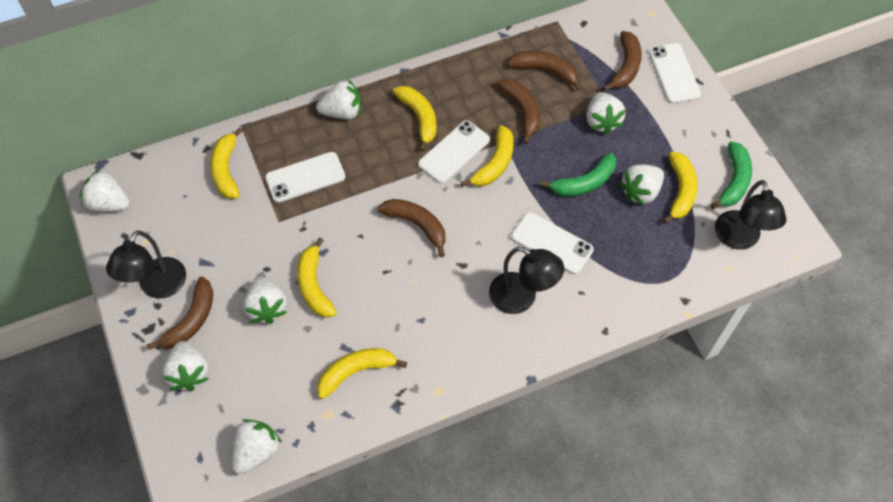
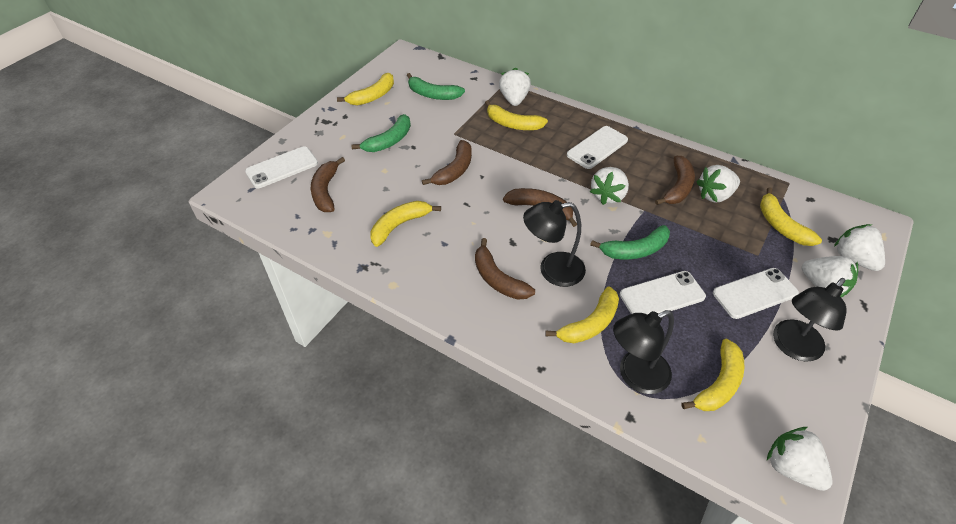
green banana: 2 -> 3
white strawberry: 7 -> 6

